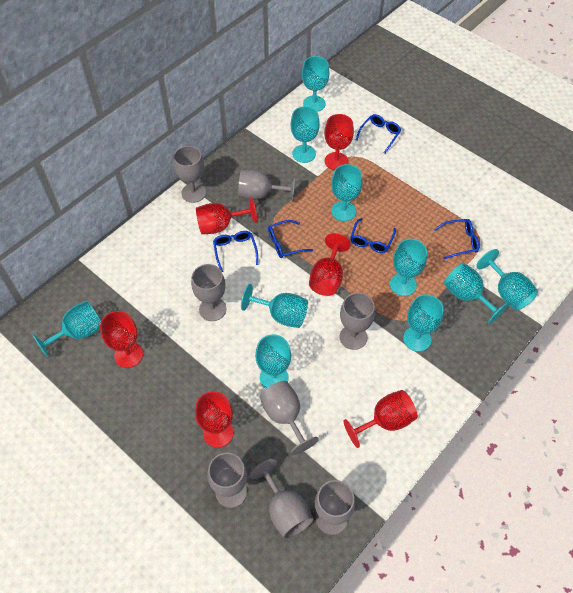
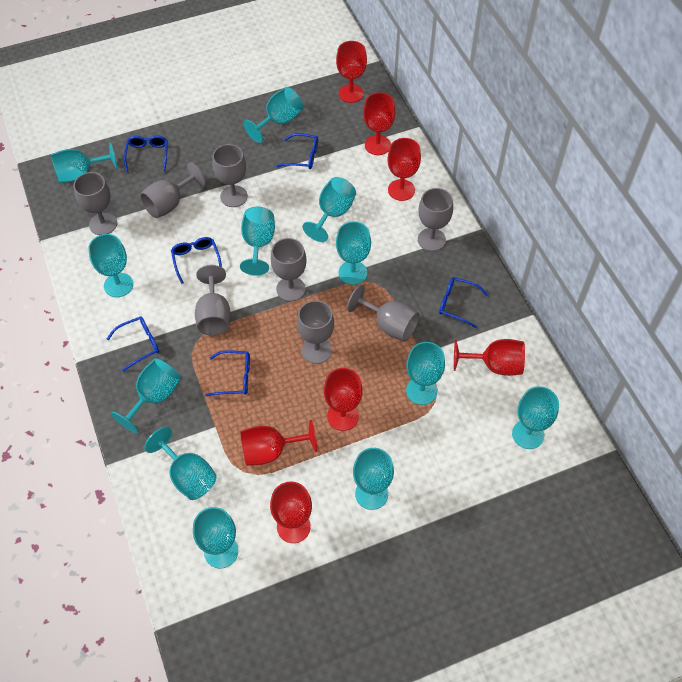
blue glasses: 5 -> 6
red goblet: 6 -> 7
turquoise goblet: 10 -> 12

